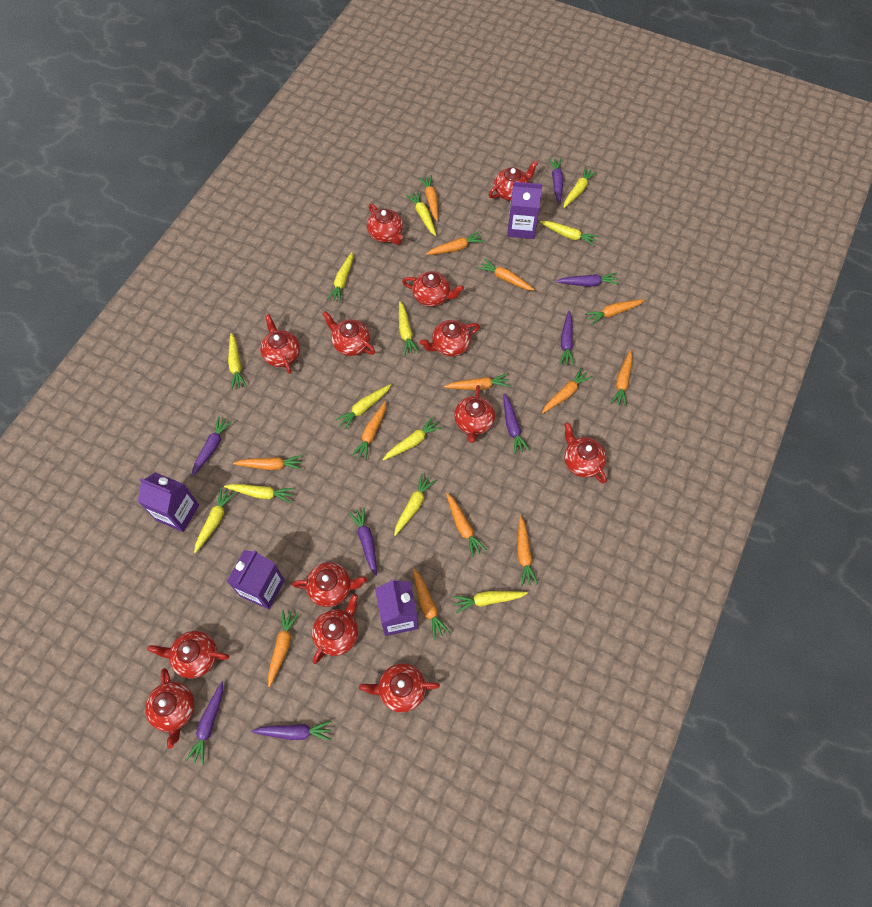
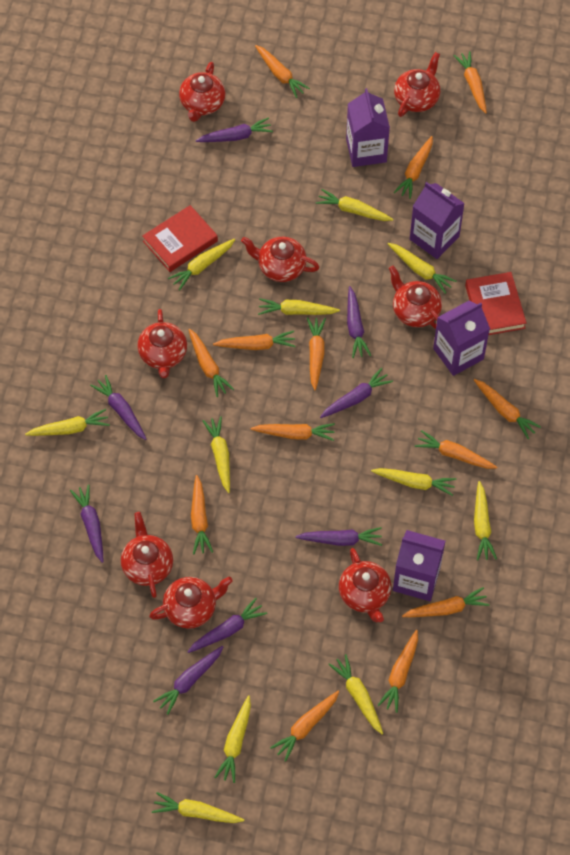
red book: 0 -> 2
red teapot: 13 -> 8
yellow carrot: 12 -> 11

